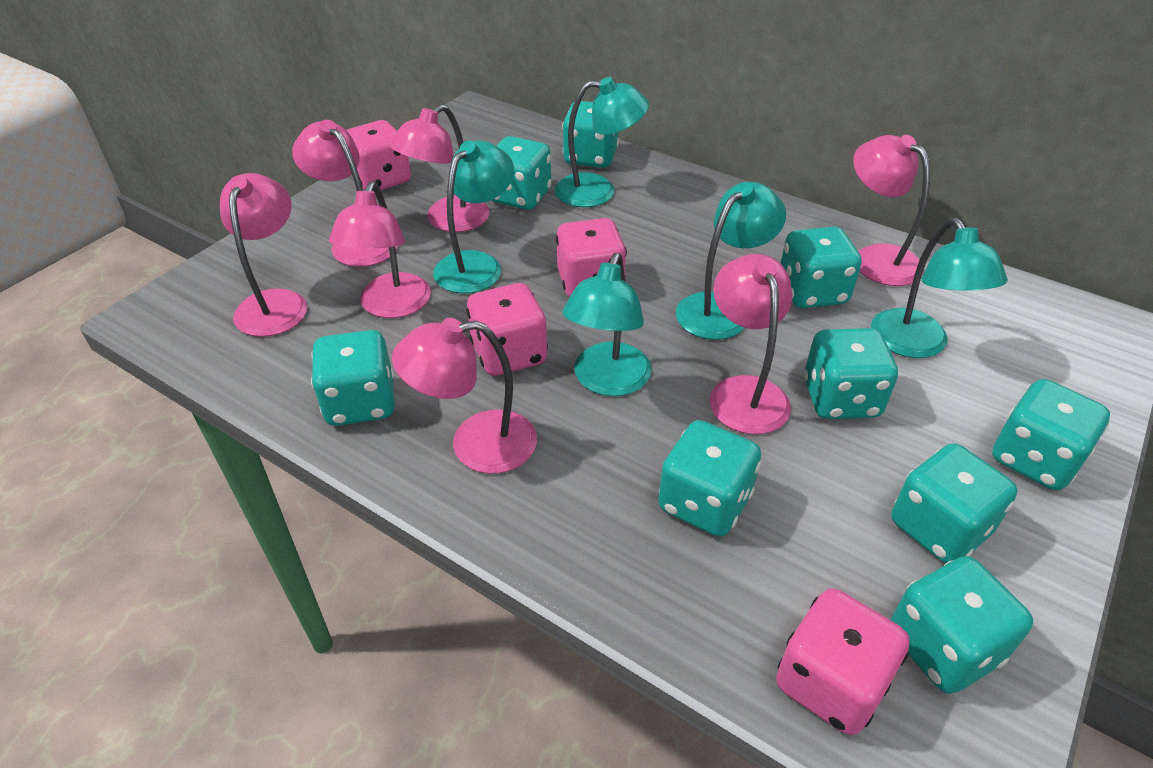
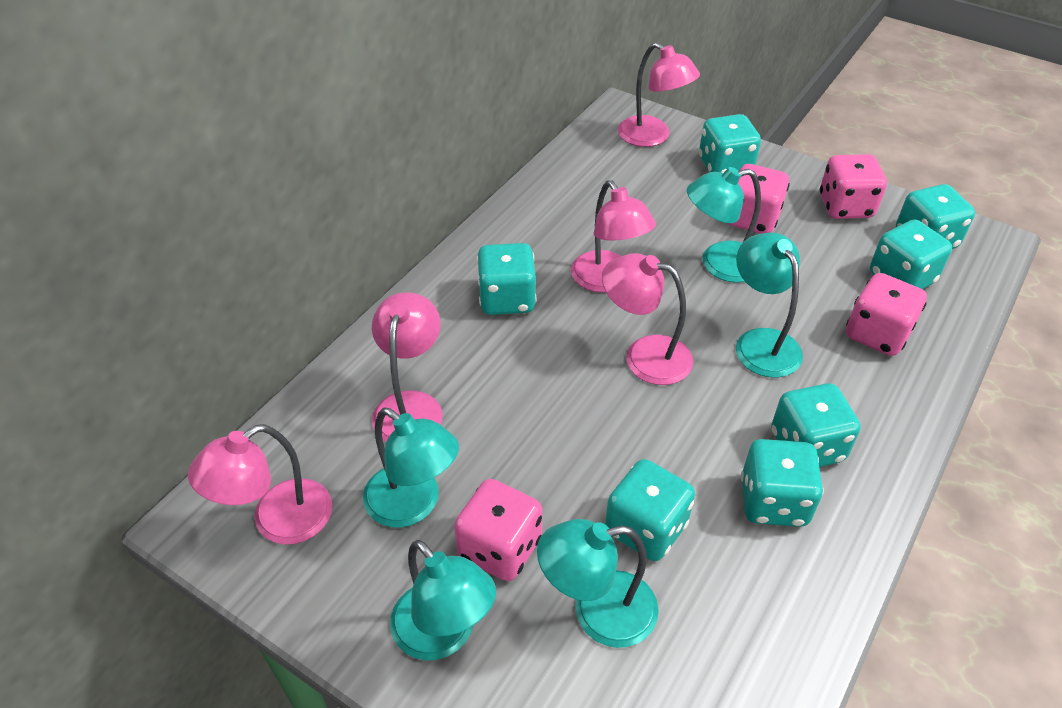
pink lamp: 7 -> 5
turquoise dice: 9 -> 7

